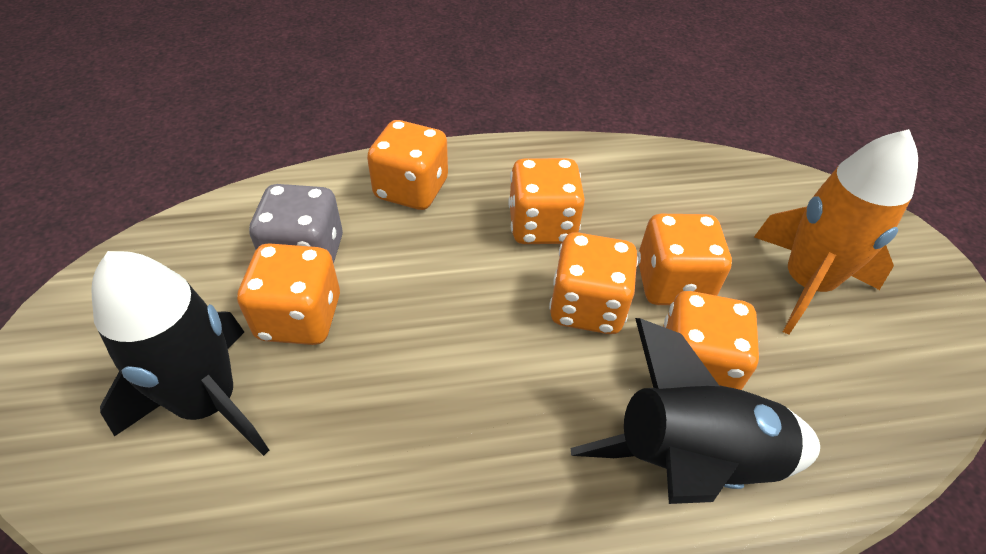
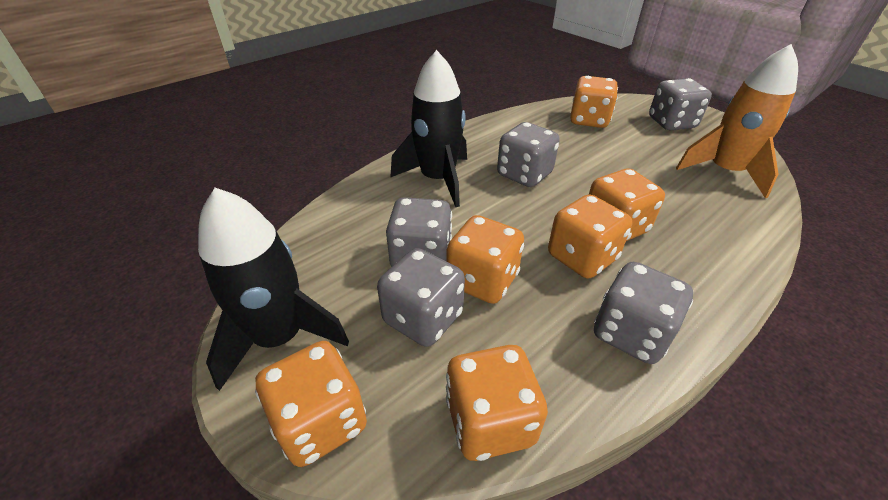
grey dice: 1 -> 5

